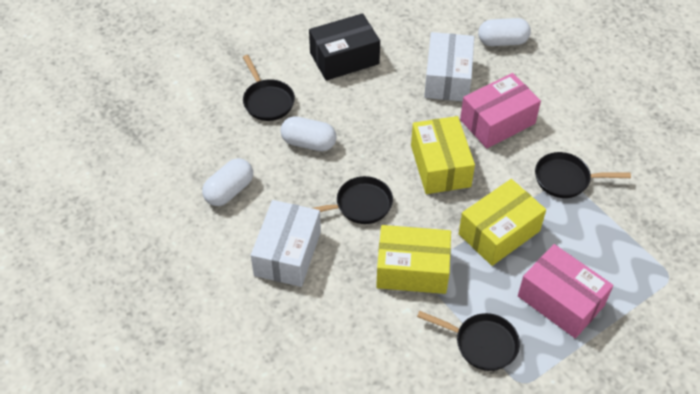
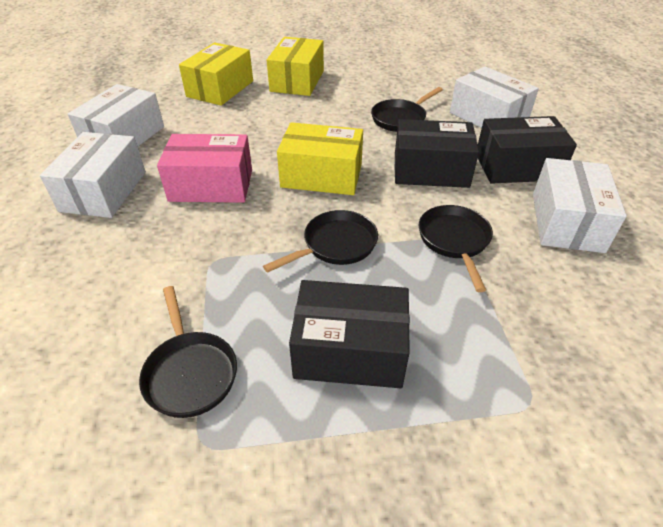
black box: 1 -> 3
pink box: 2 -> 1
white box: 2 -> 4
white capsule: 3 -> 0

